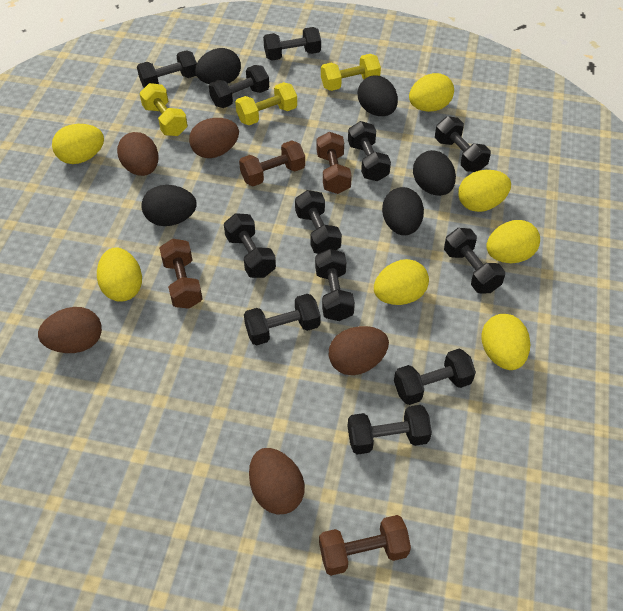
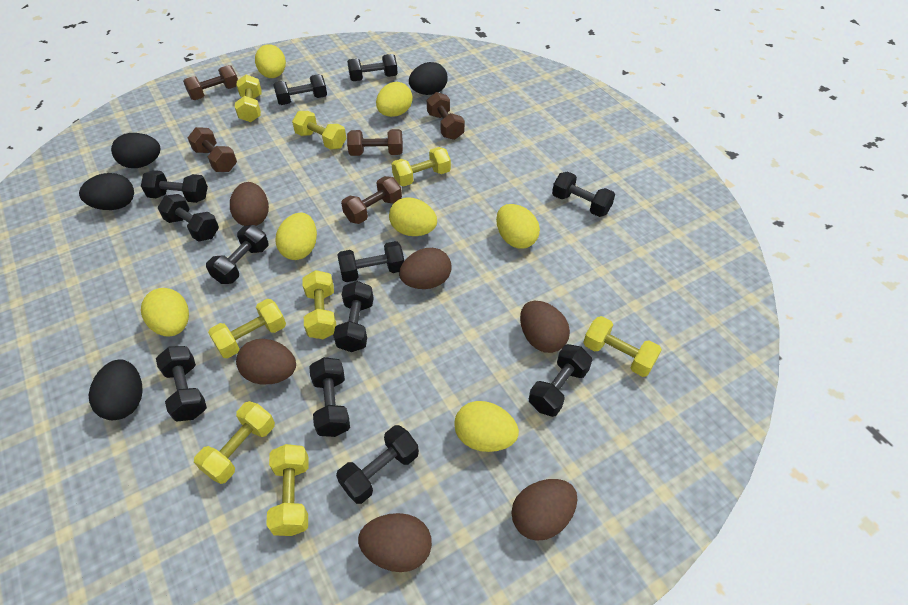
black egg: 5 -> 4
brown dumbbell: 4 -> 5
brown egg: 5 -> 6
yellow dumbbell: 3 -> 8

